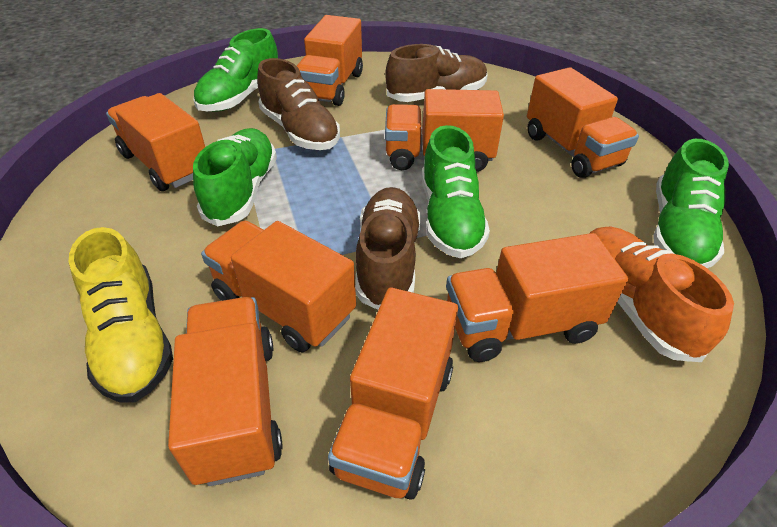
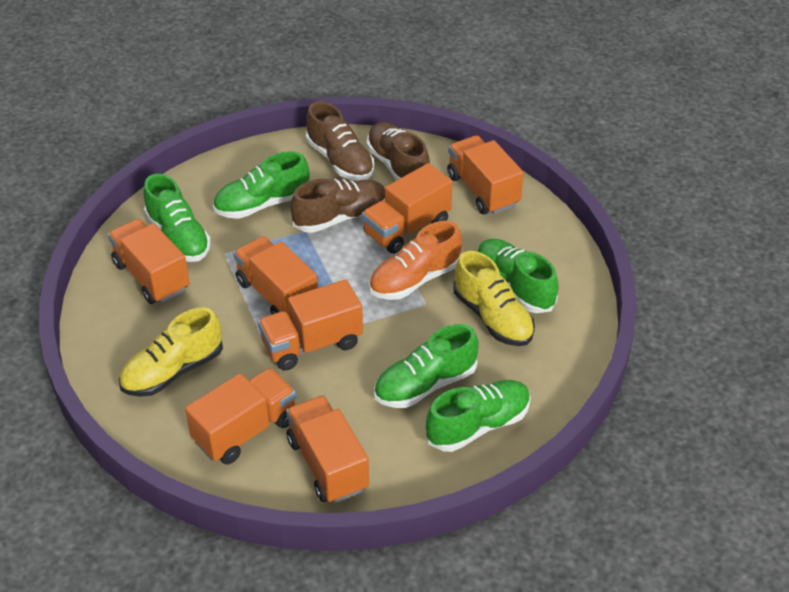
green shoe: 4 -> 5
orange truck: 8 -> 7
yellow shoe: 1 -> 2

